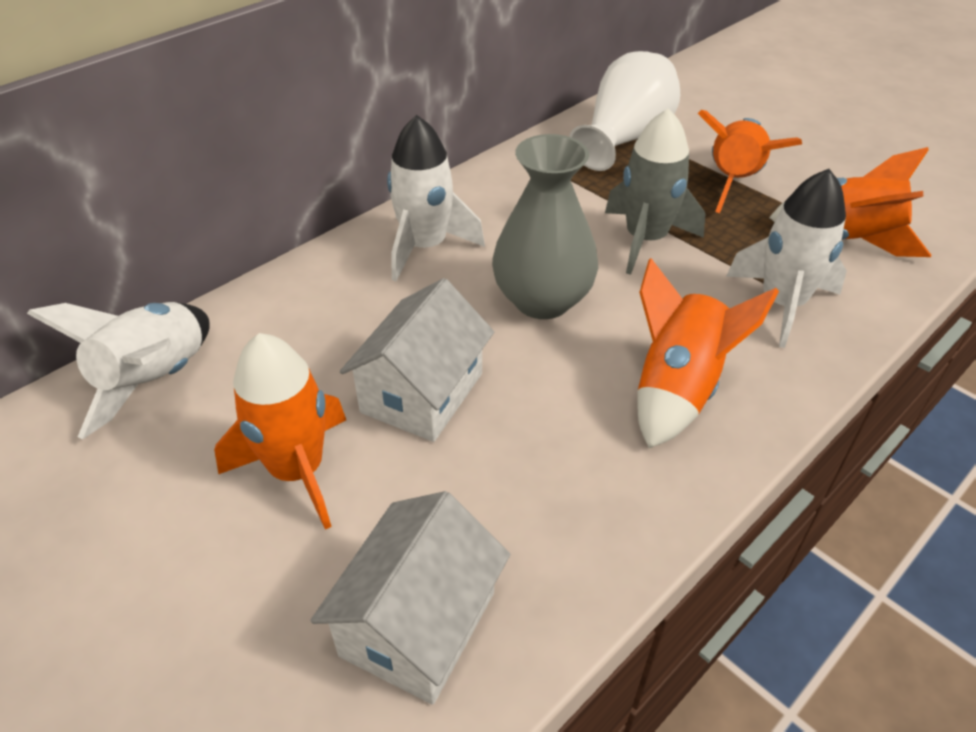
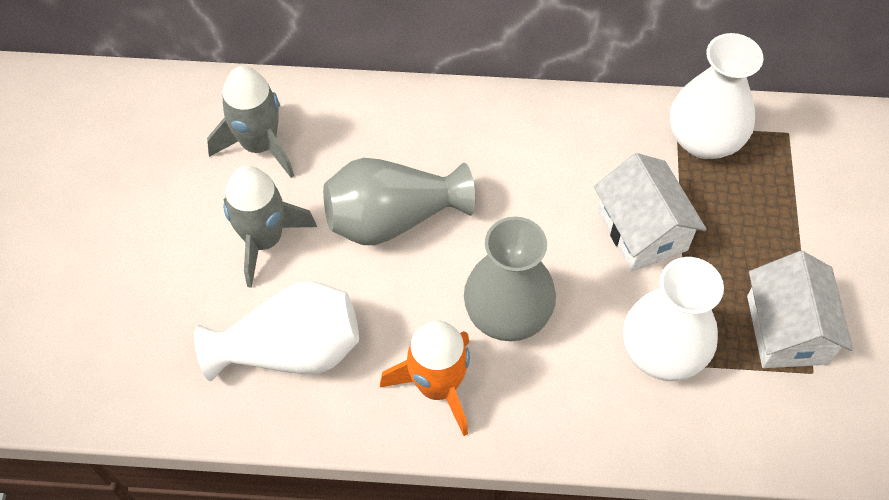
grey rocket: 1 -> 2
grey vase: 1 -> 2
orange rocket: 4 -> 1
white rocket: 3 -> 0
white vase: 1 -> 3

